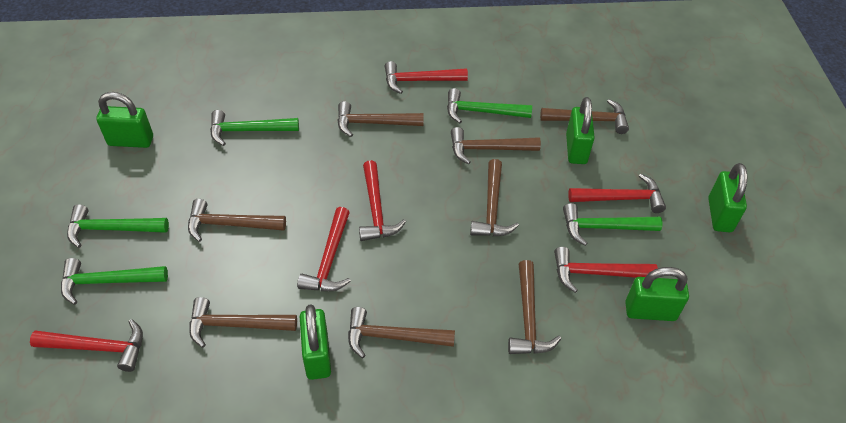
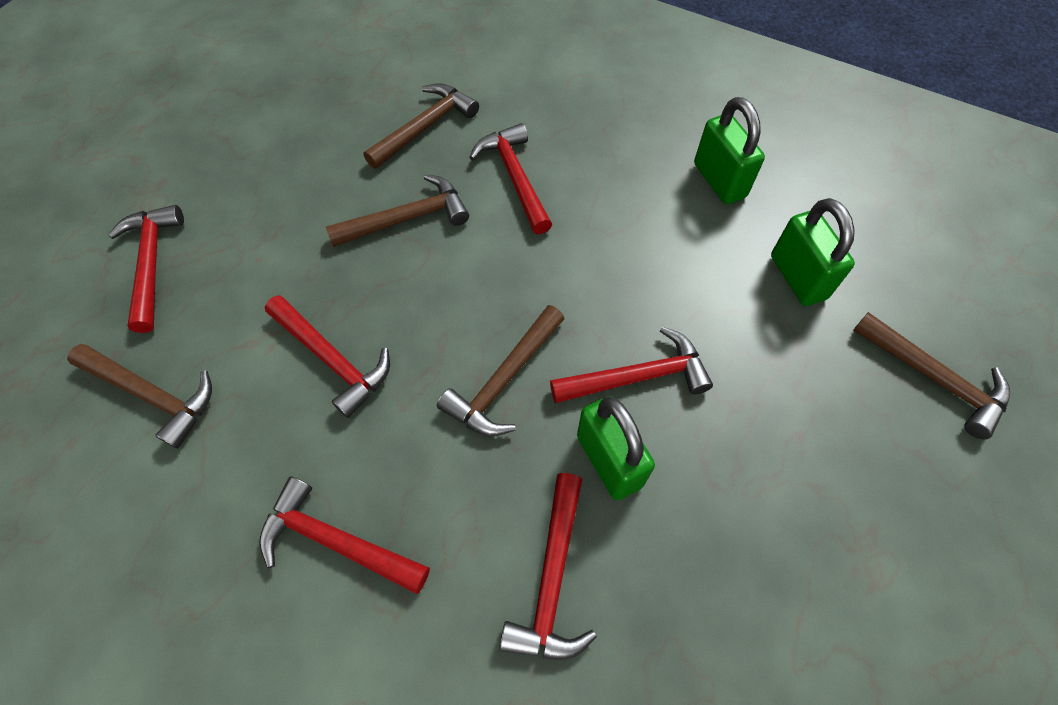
brown hammer: 8 -> 5
green hammer: 5 -> 0
green padlock: 5 -> 3

